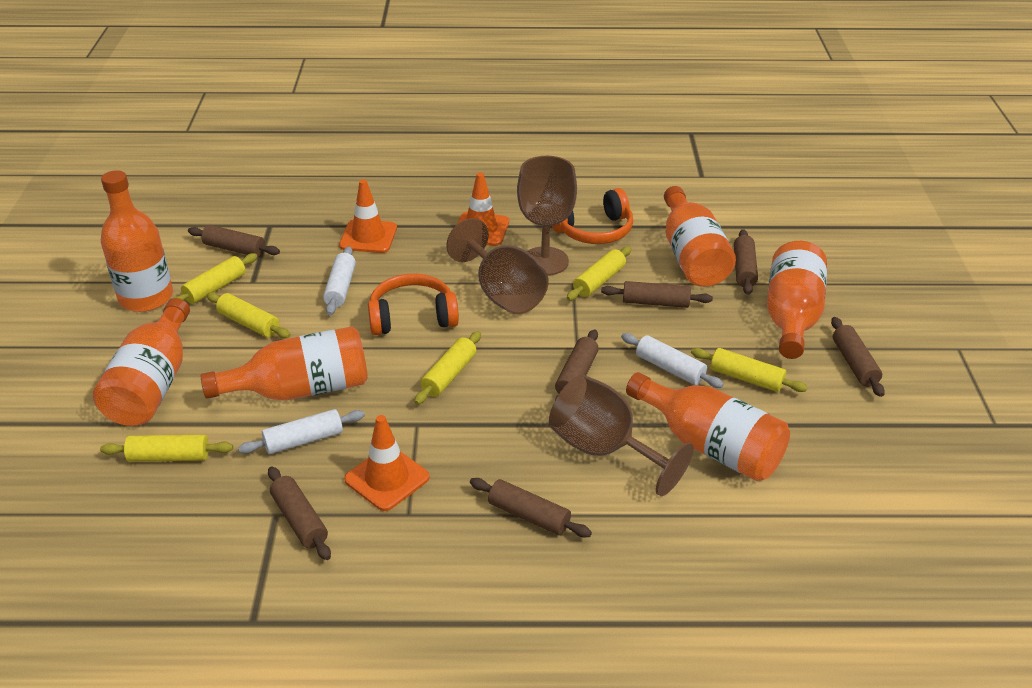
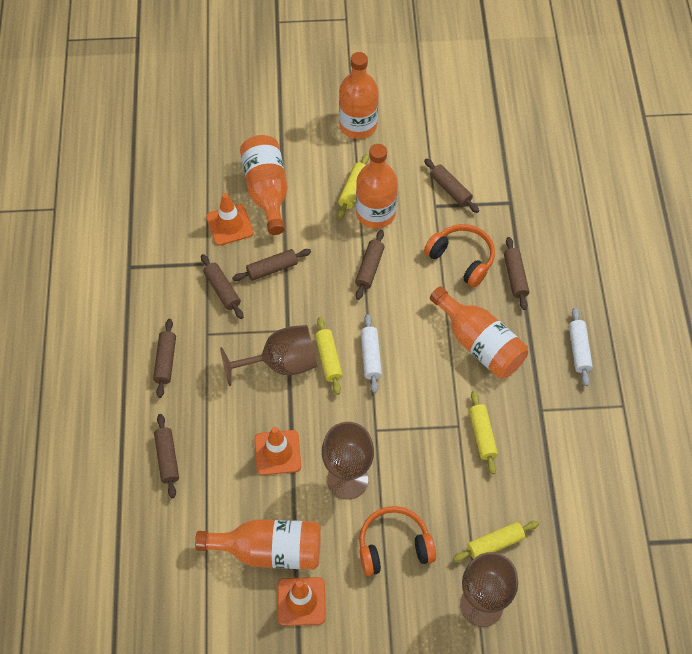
orange bottle: 6 -> 5
white rolling pin: 3 -> 2
yellow rolling pin: 6 -> 4

